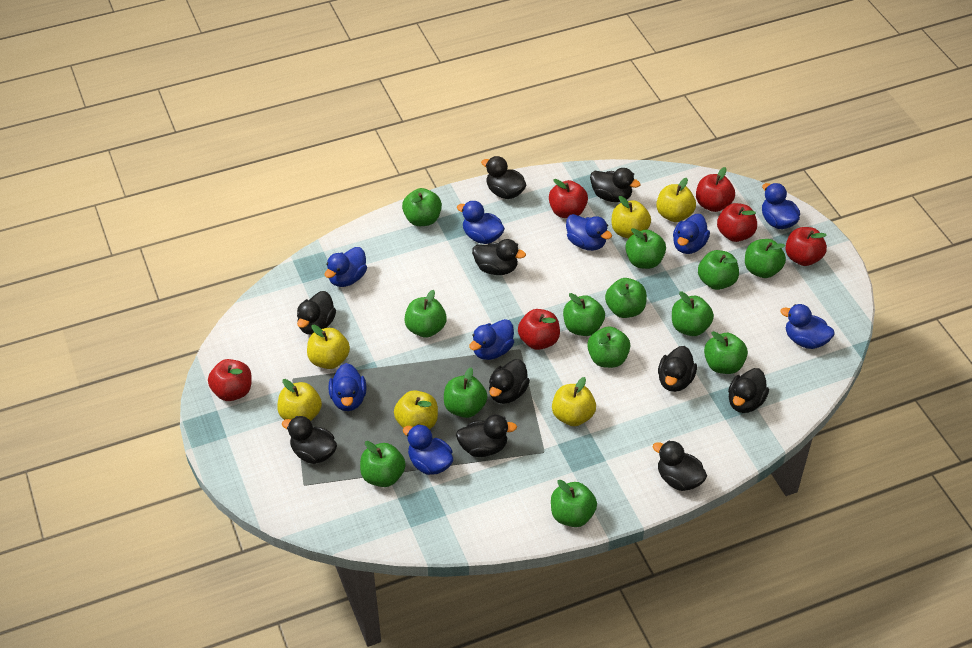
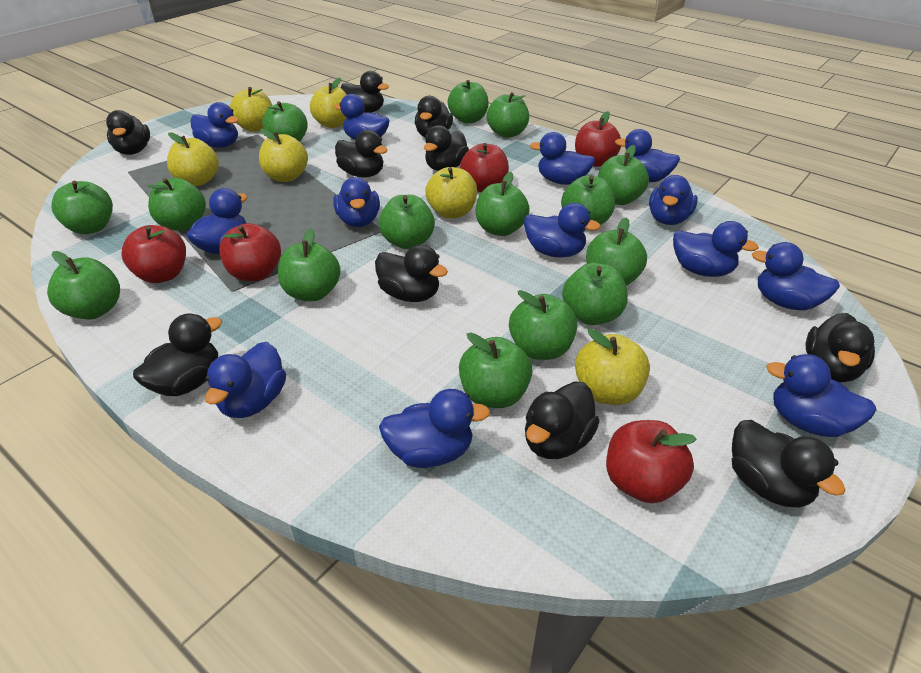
blue duck: 9 -> 13
green apple: 13 -> 15
red apple: 6 -> 5

